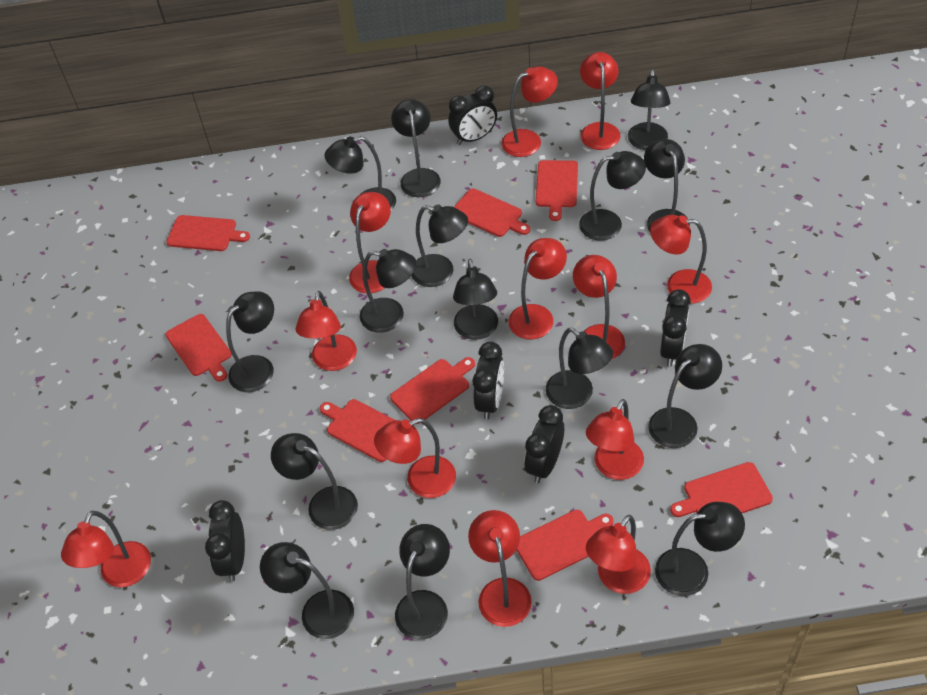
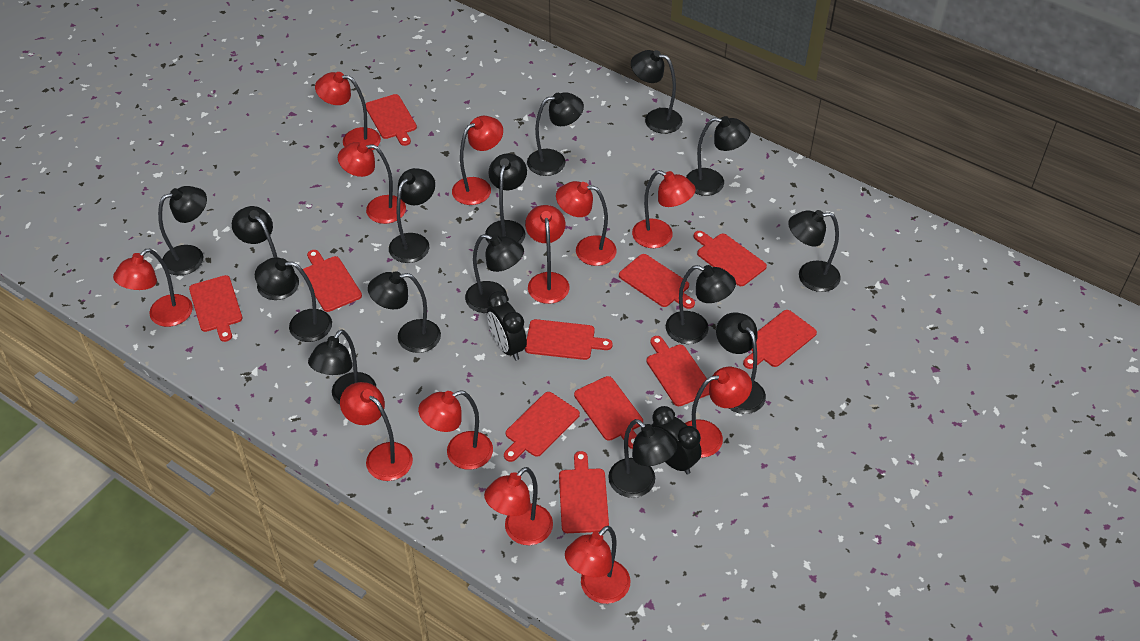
black clock: 5 -> 2
red cutting board: 8 -> 11

